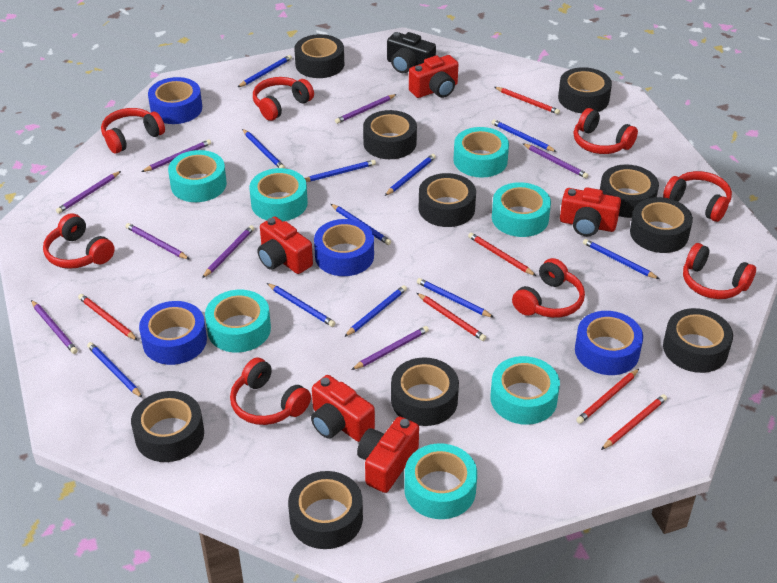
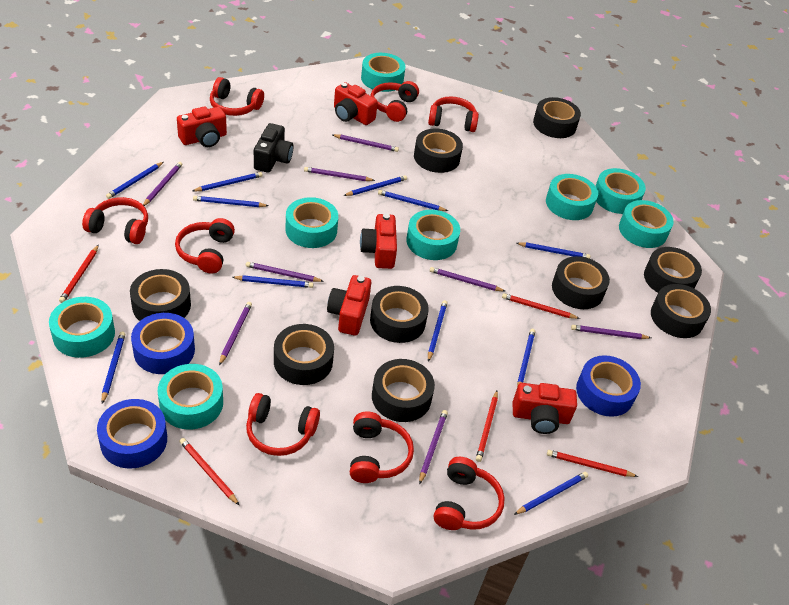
black tape: 10 -> 9
blue tape: 4 -> 3
red pencil: 6 -> 5
turquoise tape: 7 -> 8

